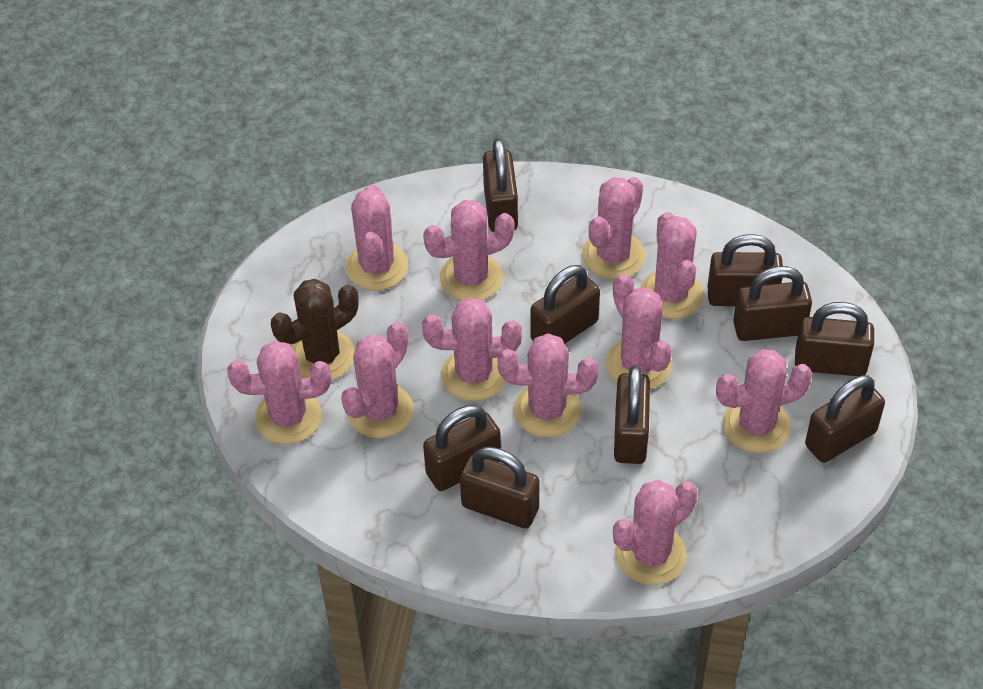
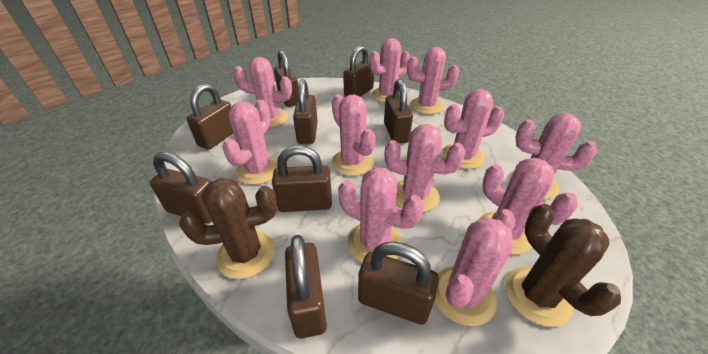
brown cactus: 1 -> 2

